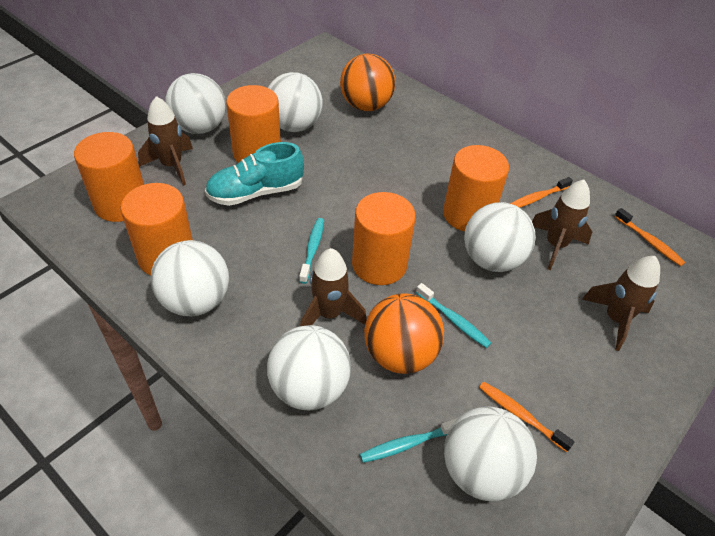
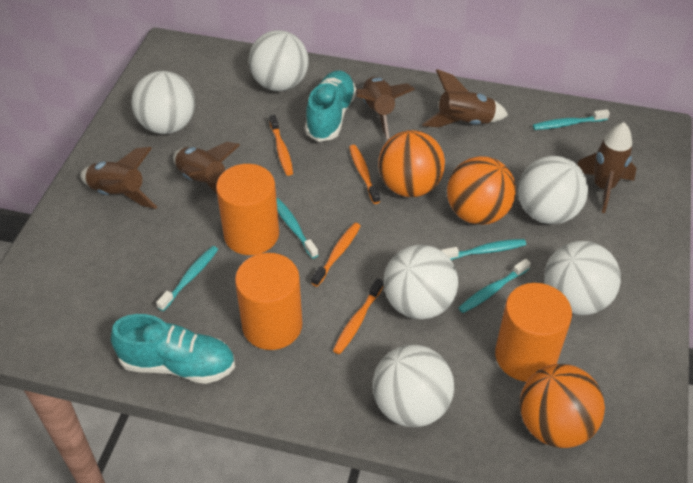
brown rocket: 4 -> 5
orange ball: 2 -> 3
orange cylinder: 5 -> 3
orange toothbrush: 3 -> 4
turquoise shoe: 1 -> 2
turquoise toothbrush: 3 -> 5

